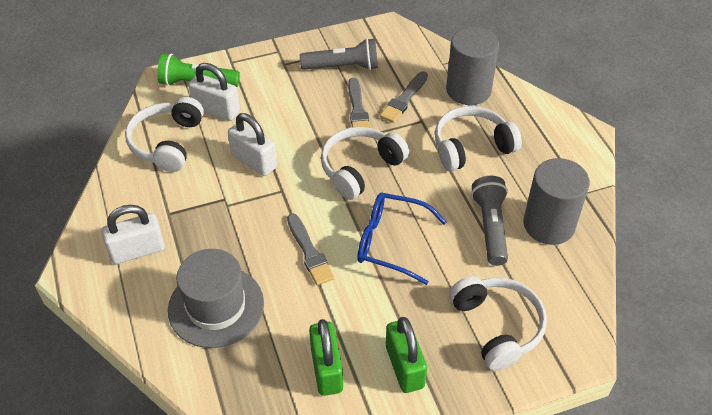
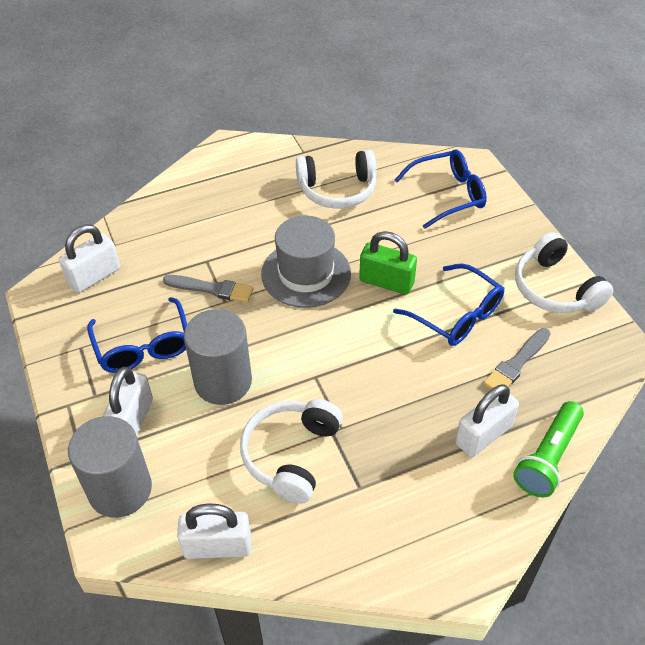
blue glasses: 1 -> 3
green padlock: 2 -> 1
grey brush: 3 -> 2
grey flashlight: 2 -> 0
white headphones: 4 -> 3
white padlock: 3 -> 4

